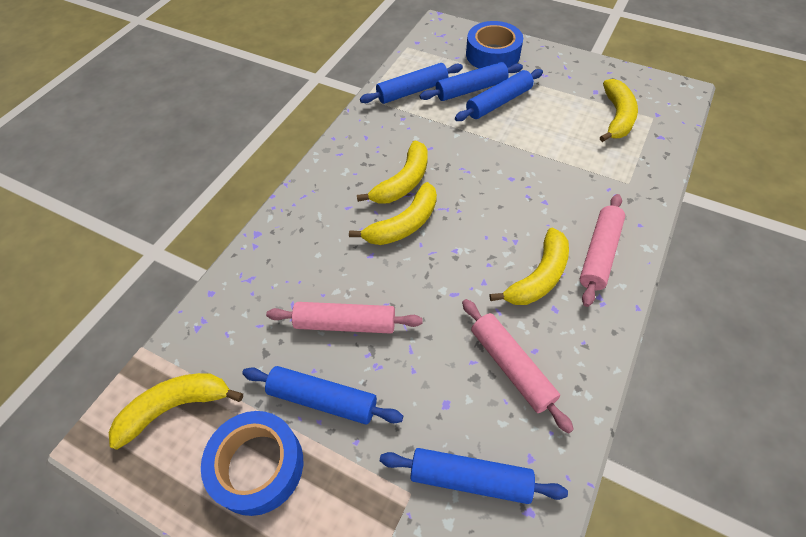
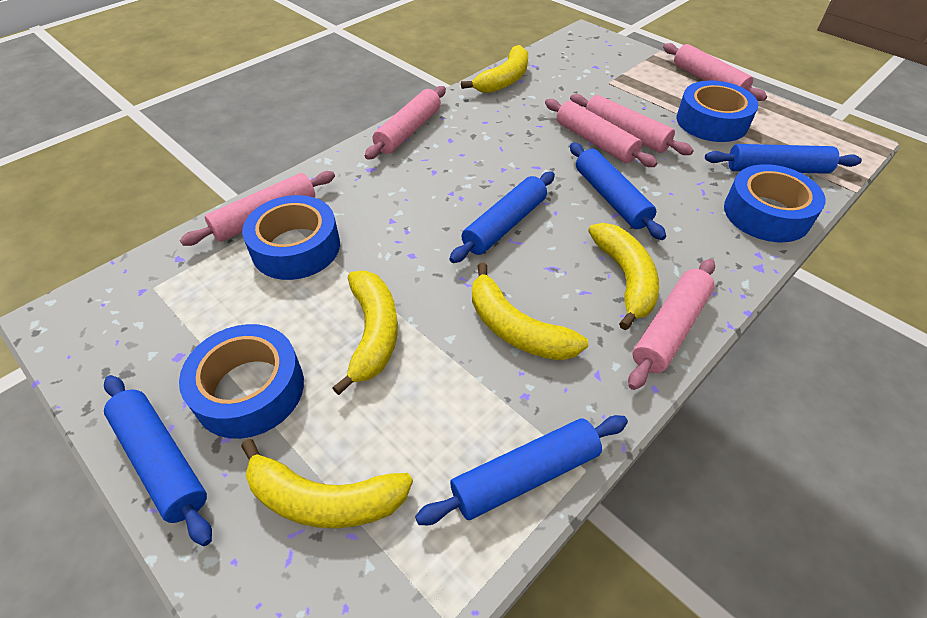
blue tape: 2 -> 4
pink rolling pin: 3 -> 6

